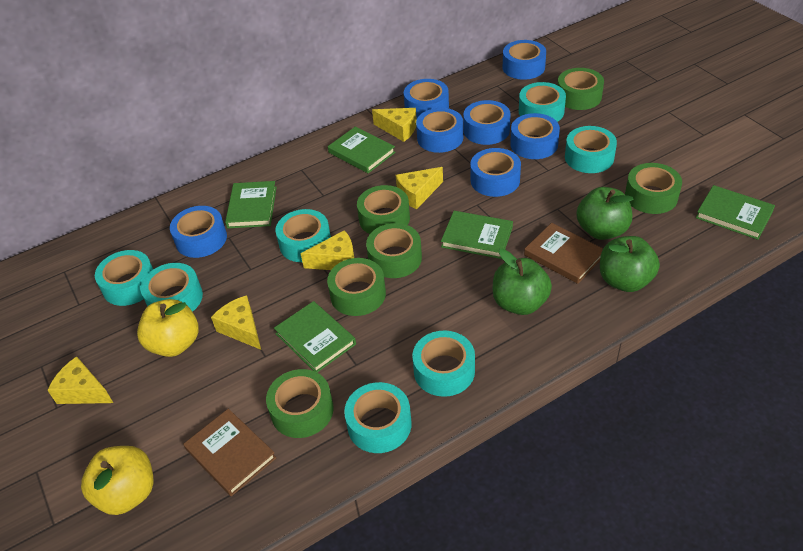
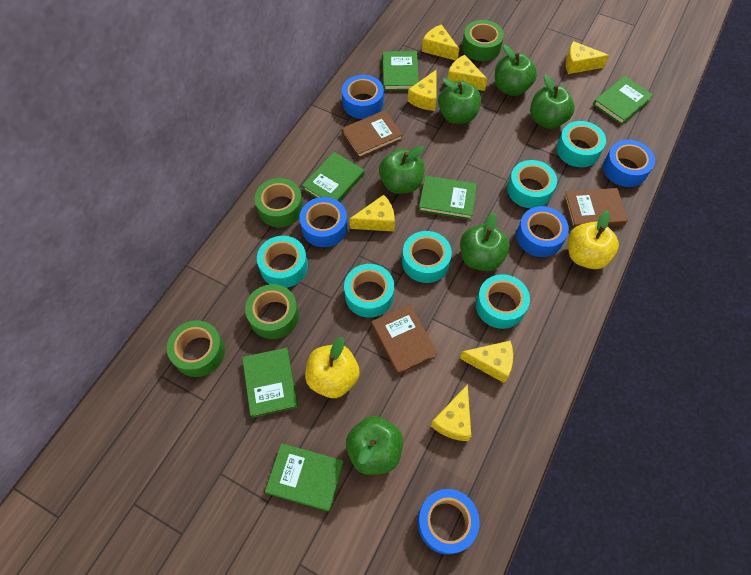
blue tape: 7 -> 5
brown book: 2 -> 3
green apple: 3 -> 6
green book: 5 -> 6
green tape: 6 -> 4
turquoise tape: 7 -> 6
yellow cheese: 5 -> 7

